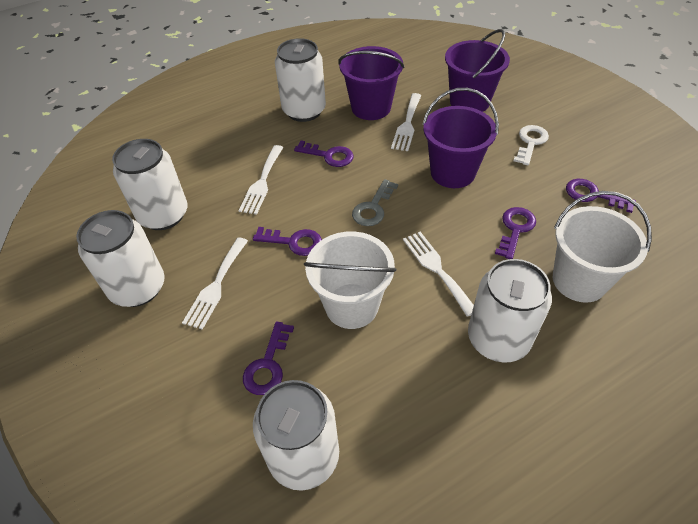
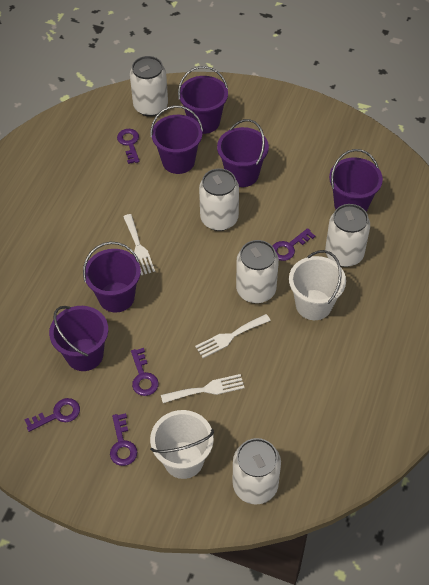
grey key: 1 -> 0
purple bucket: 3 -> 6
white fork: 4 -> 3
white key: 1 -> 0

